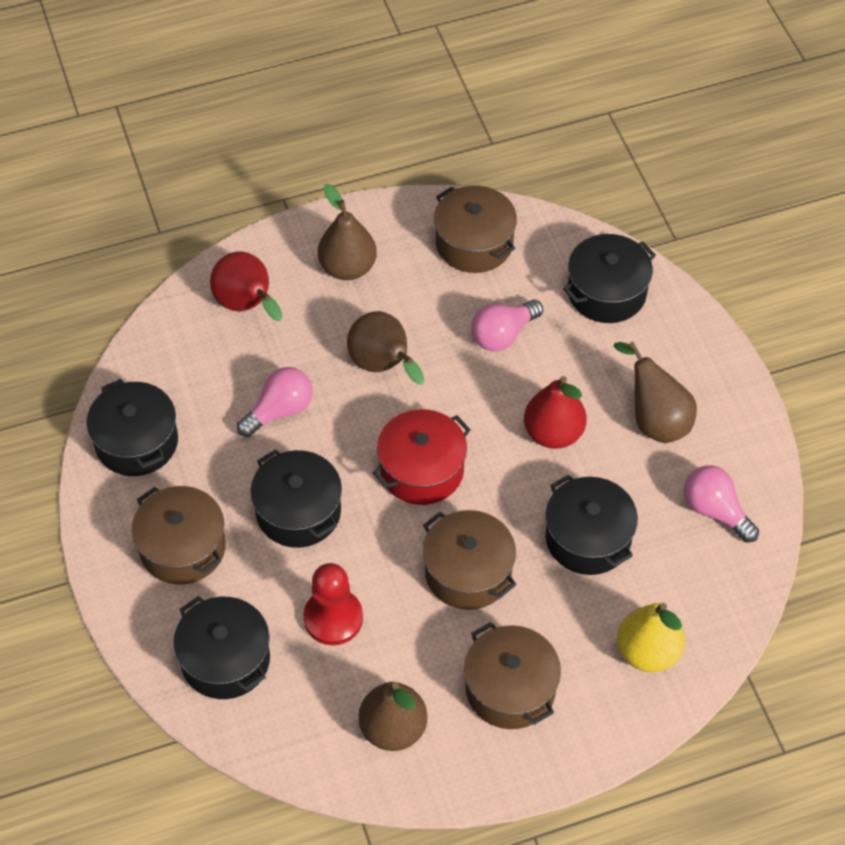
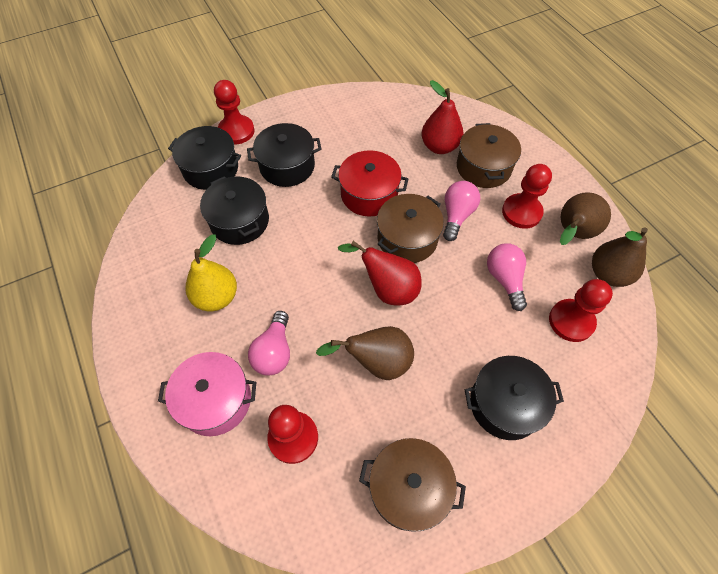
black pot: 5 -> 4
brown pear: 4 -> 3
brown pot: 4 -> 3
pink pot: 0 -> 1
red pawn: 1 -> 4

